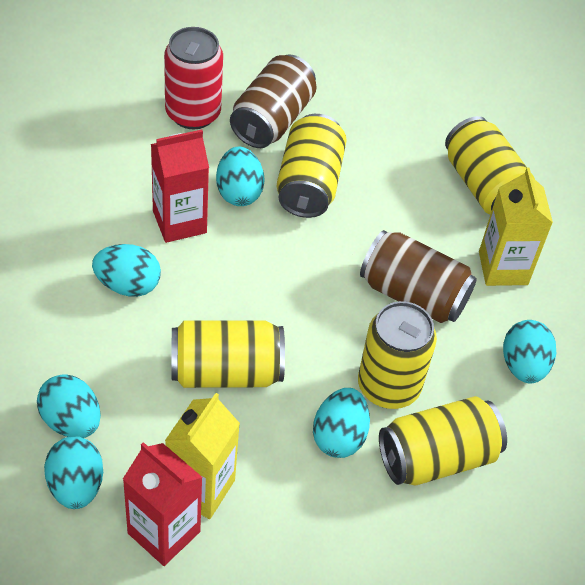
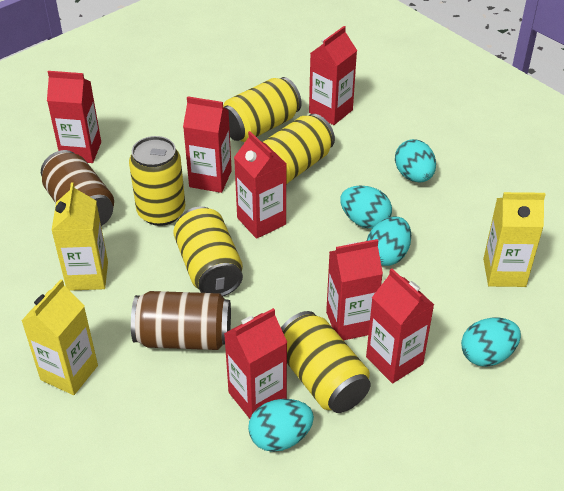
red can: 1 -> 0
red carton: 2 -> 7
turquoise egg: 6 -> 5
yellow carton: 2 -> 3

